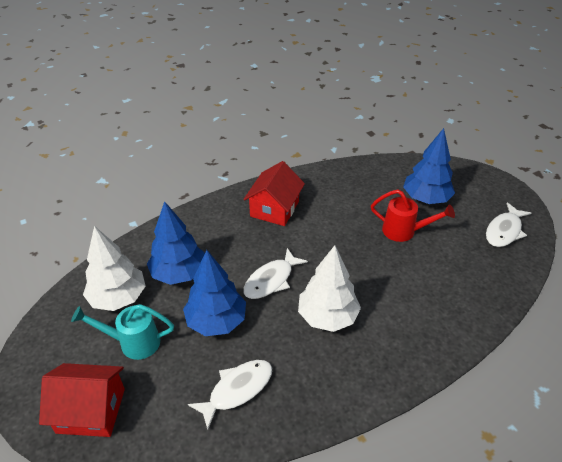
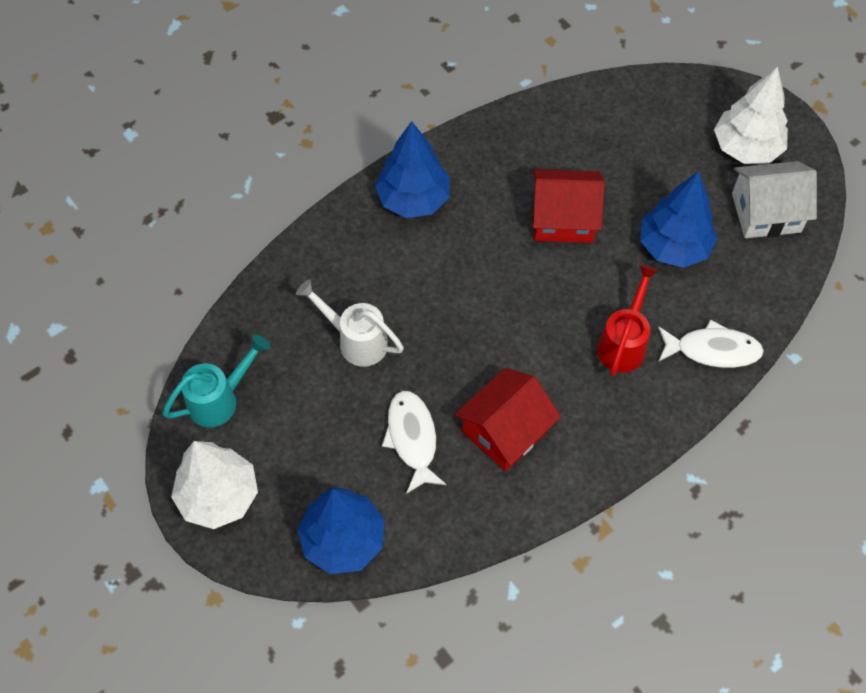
white fish: 3 -> 2
white house: 0 -> 1
white watering can: 0 -> 1

